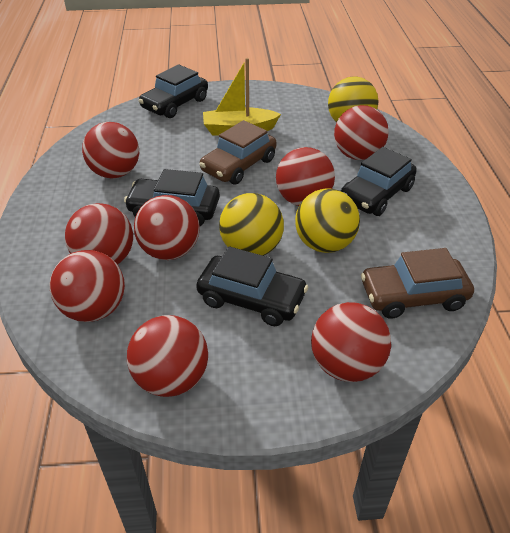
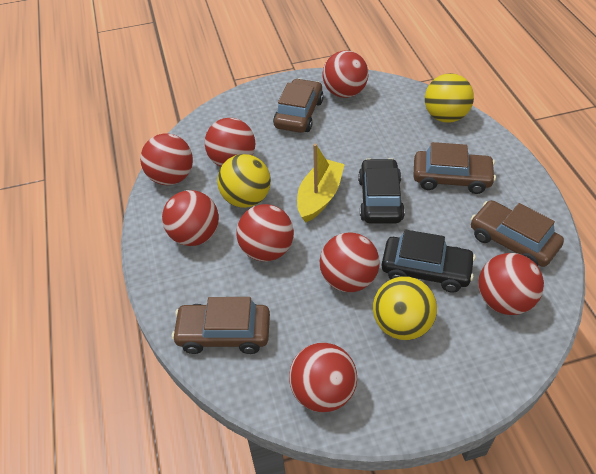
black car: 4 -> 2
brown car: 2 -> 4

